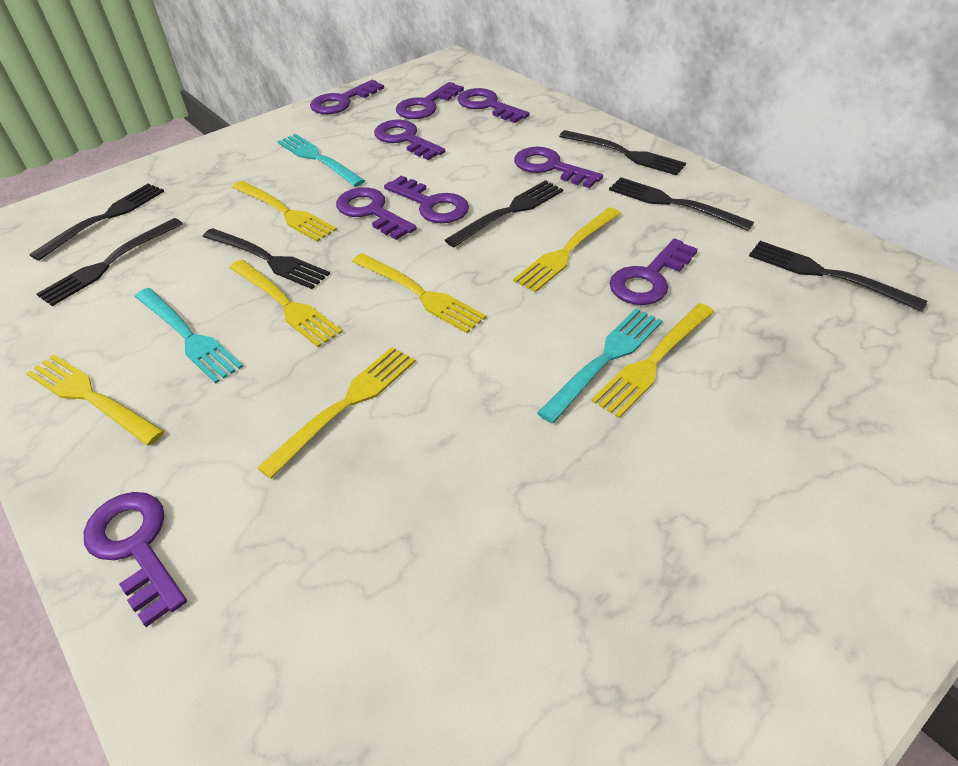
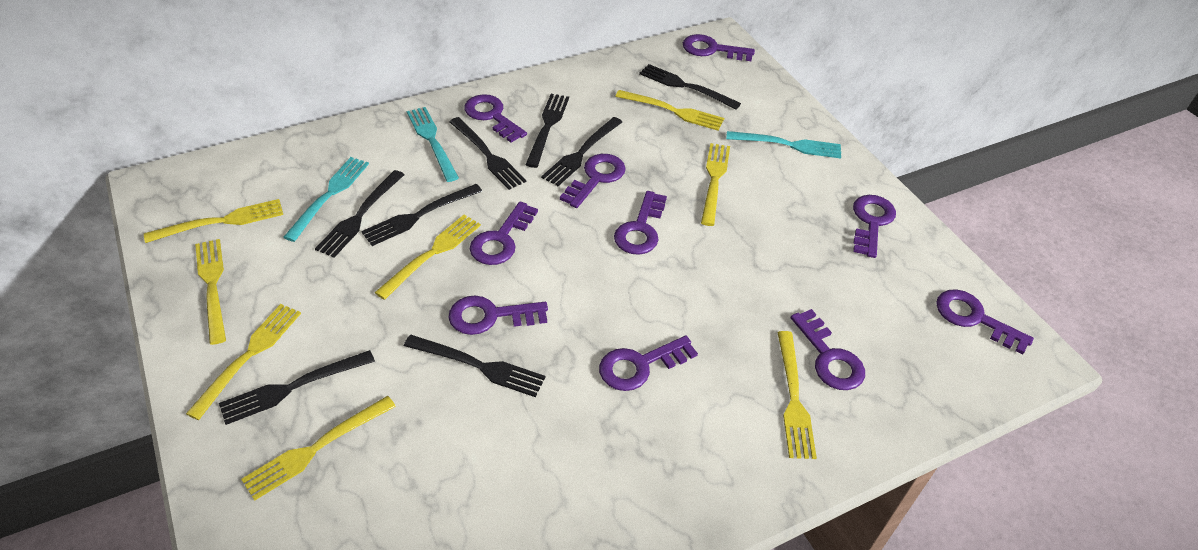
black fork: 7 -> 8
purple key: 9 -> 10
yellow fork: 7 -> 8

